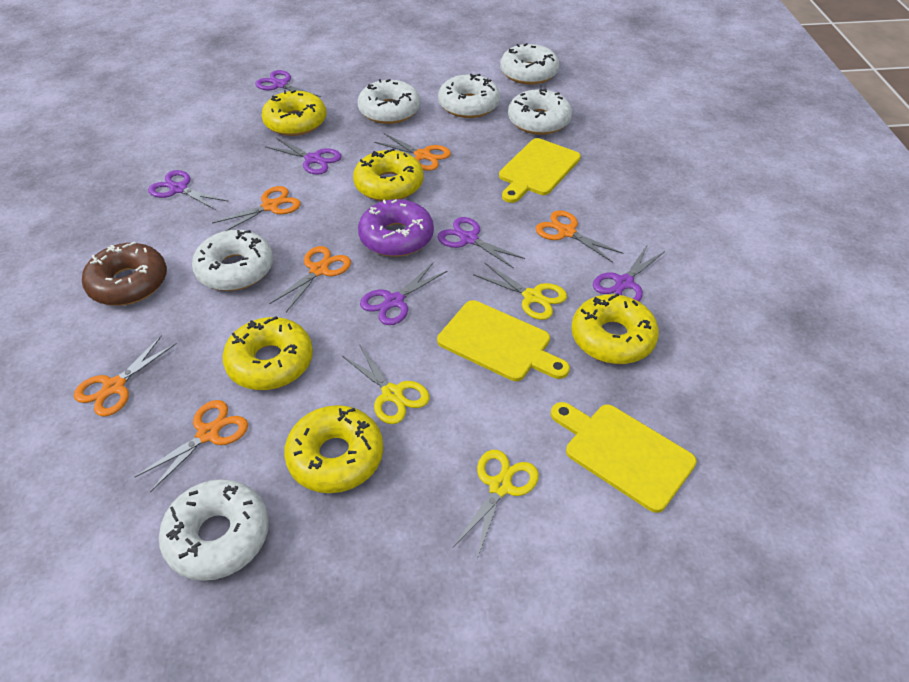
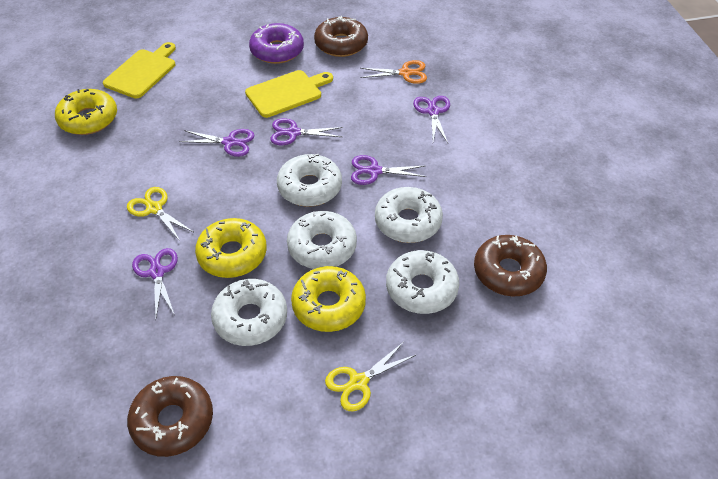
brown donut: 1 -> 3
orange scissors: 6 -> 1
purple scissors: 6 -> 5
white donut: 6 -> 5
yellow cutting board: 3 -> 2
yellow donut: 5 -> 3
yellow scissors: 3 -> 2

